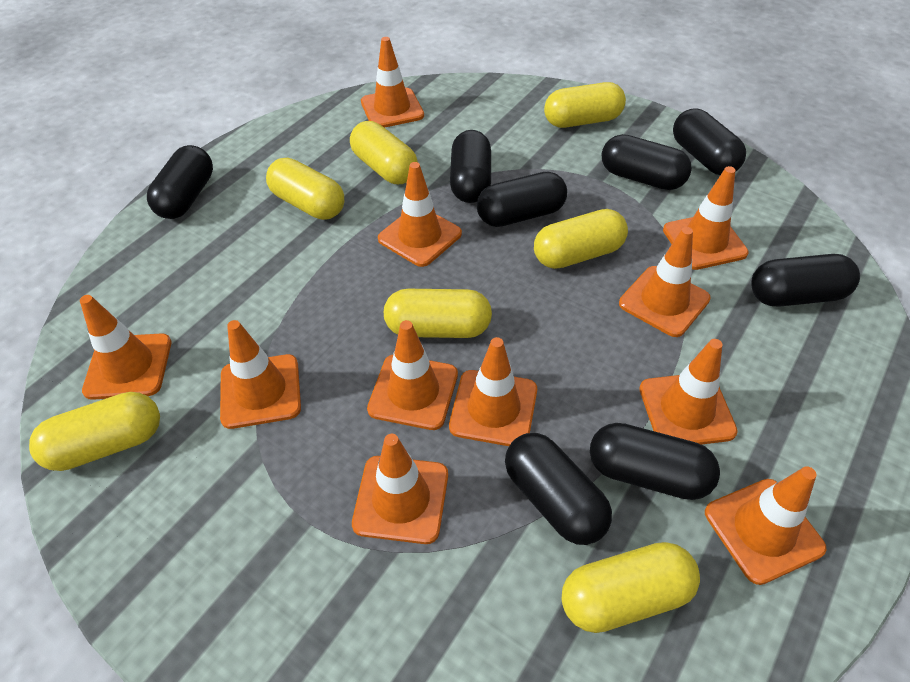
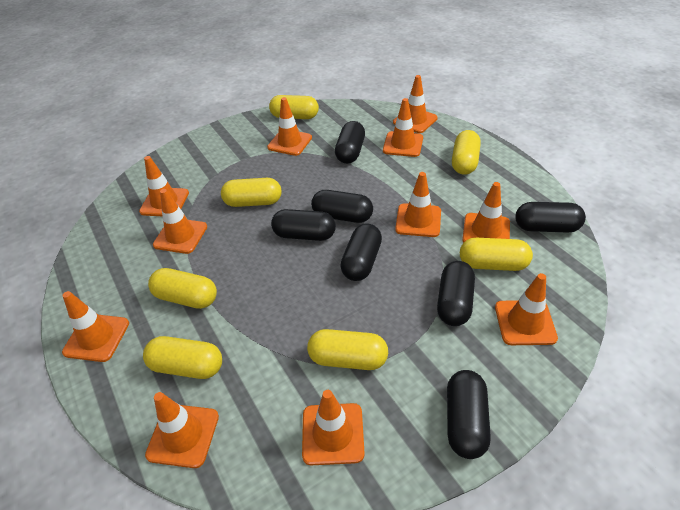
black capsule: 8 -> 7

